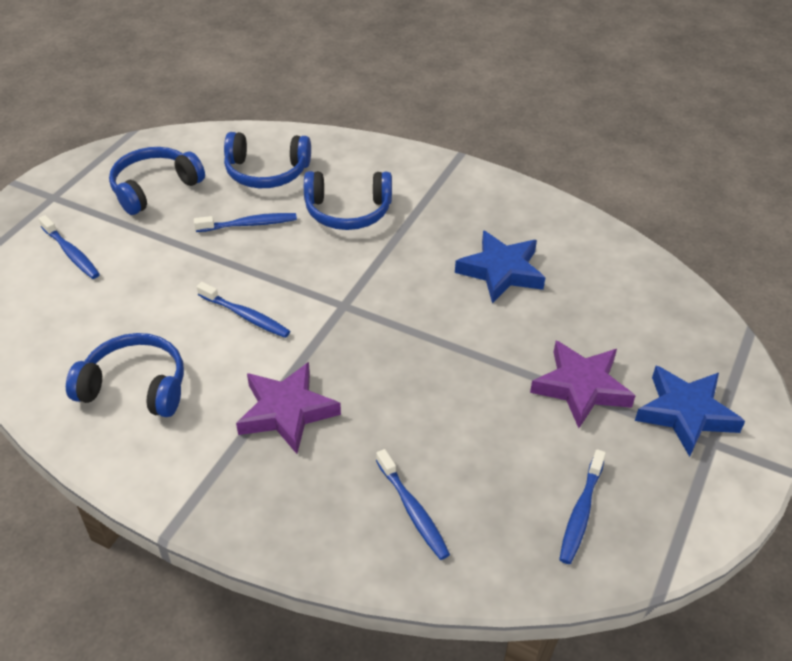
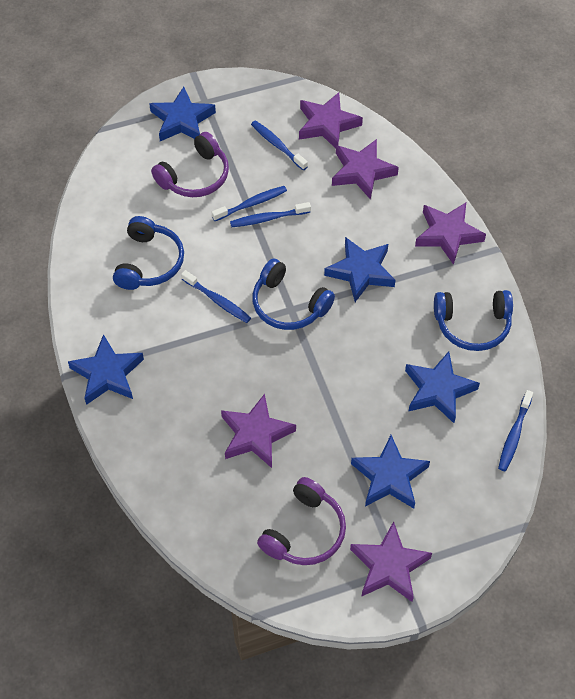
blue headphones: 4 -> 3
blue star: 2 -> 5
purple headphones: 0 -> 2
purple star: 2 -> 5

